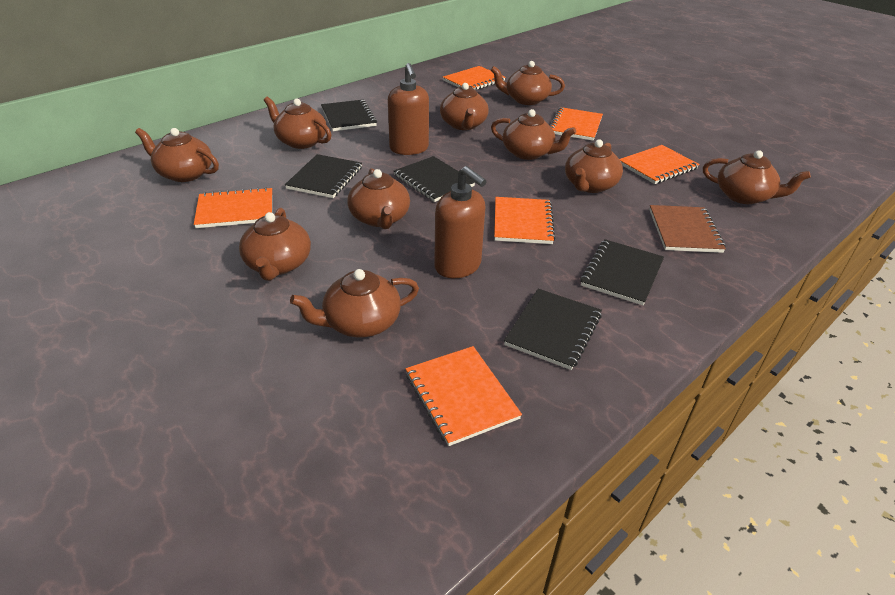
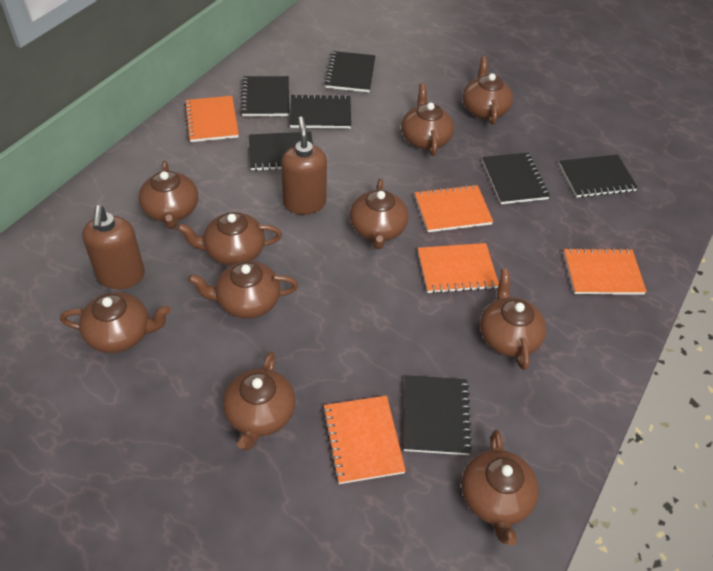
black notebook: 5 -> 7
brown notebook: 1 -> 0
orange notebook: 6 -> 5

